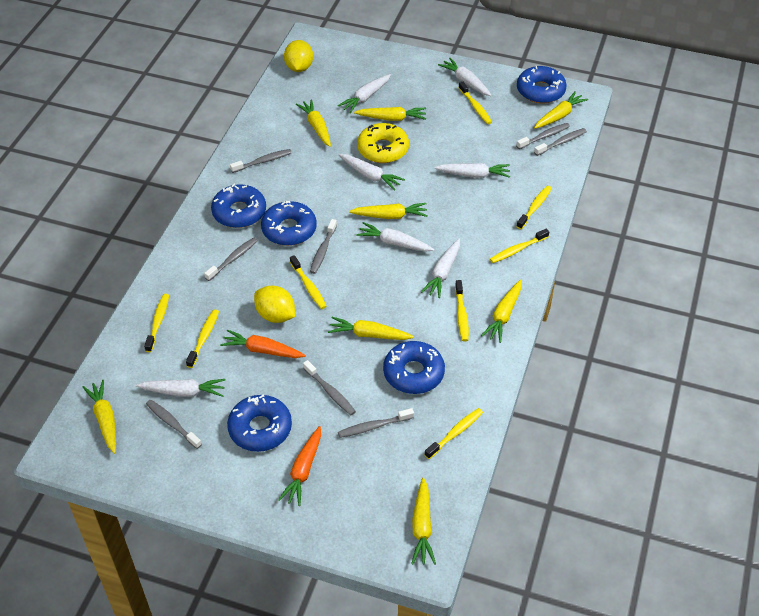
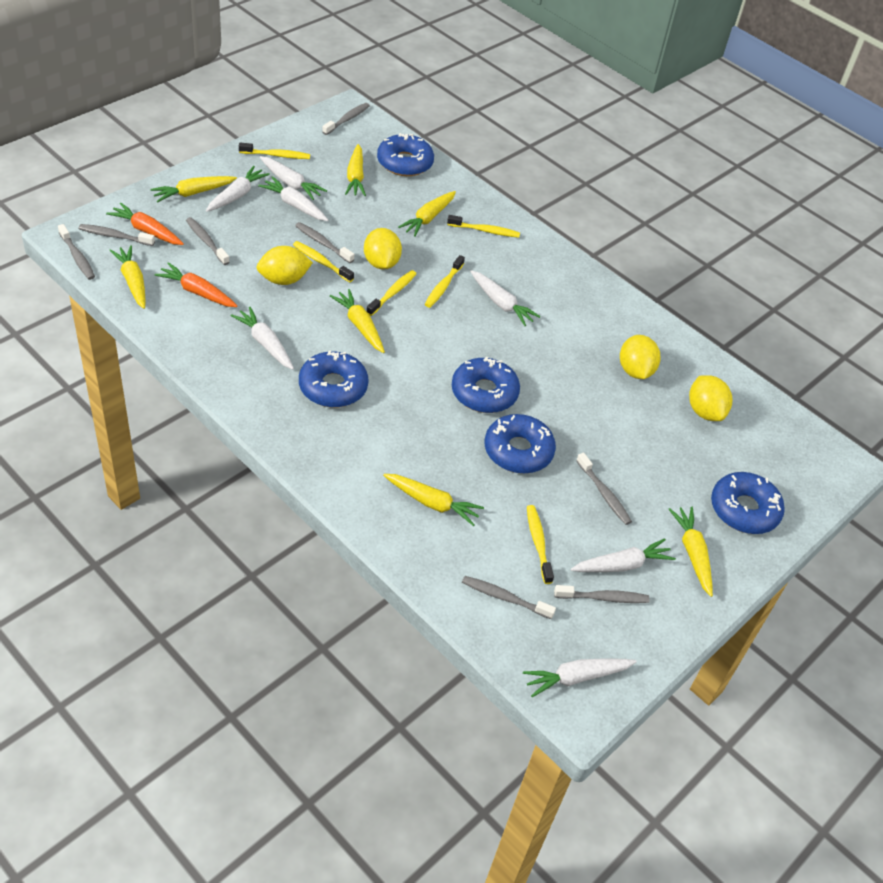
yellow carrot: 8 -> 7
yellow donut: 1 -> 0
yellow lemon: 2 -> 4
yellow toothbrush: 8 -> 6

